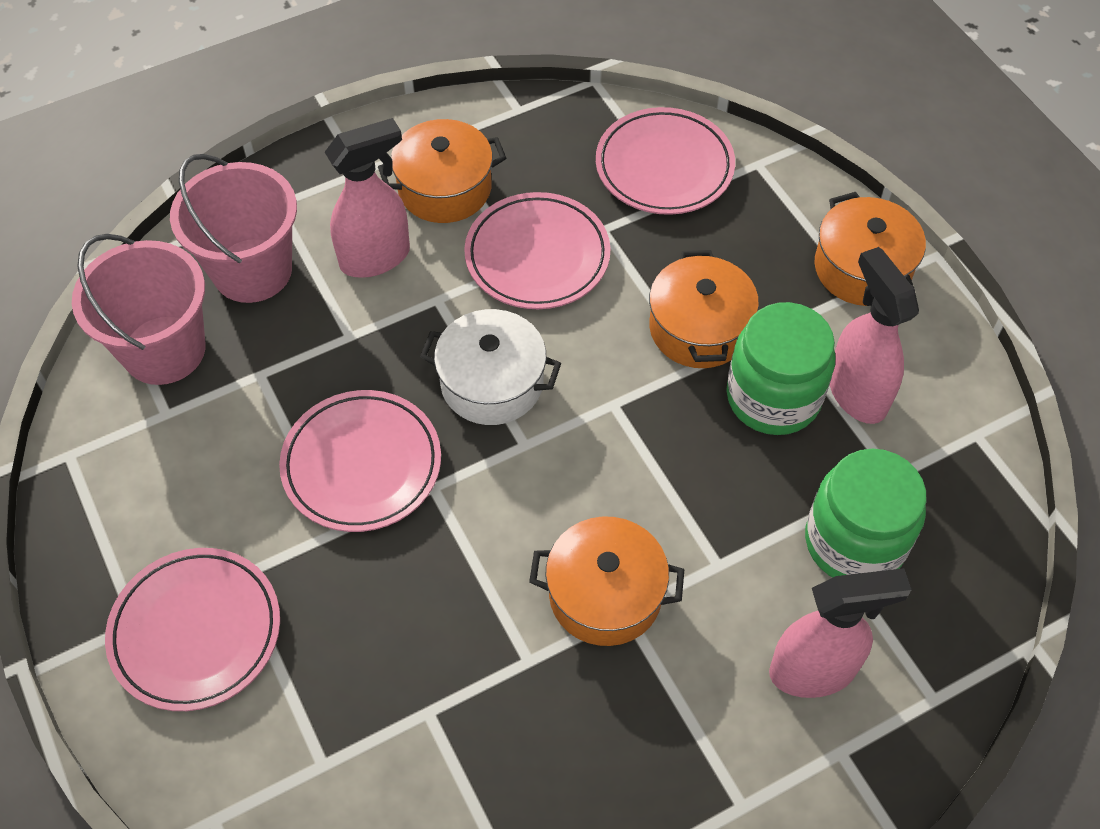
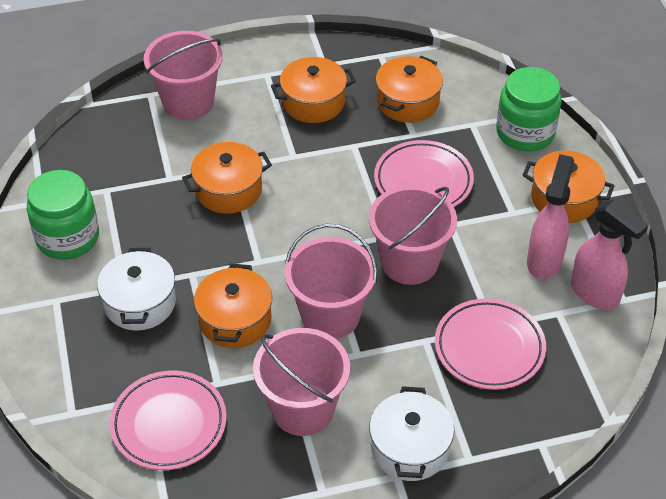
orange pot: 4 -> 5
pink bucket: 2 -> 4
pink plate: 4 -> 3
pink spray bottle: 3 -> 2
white pot: 1 -> 2

